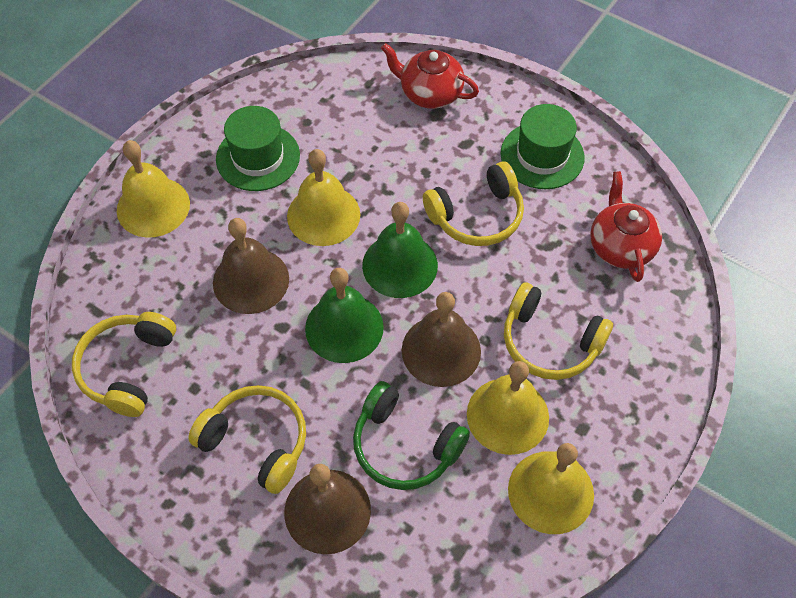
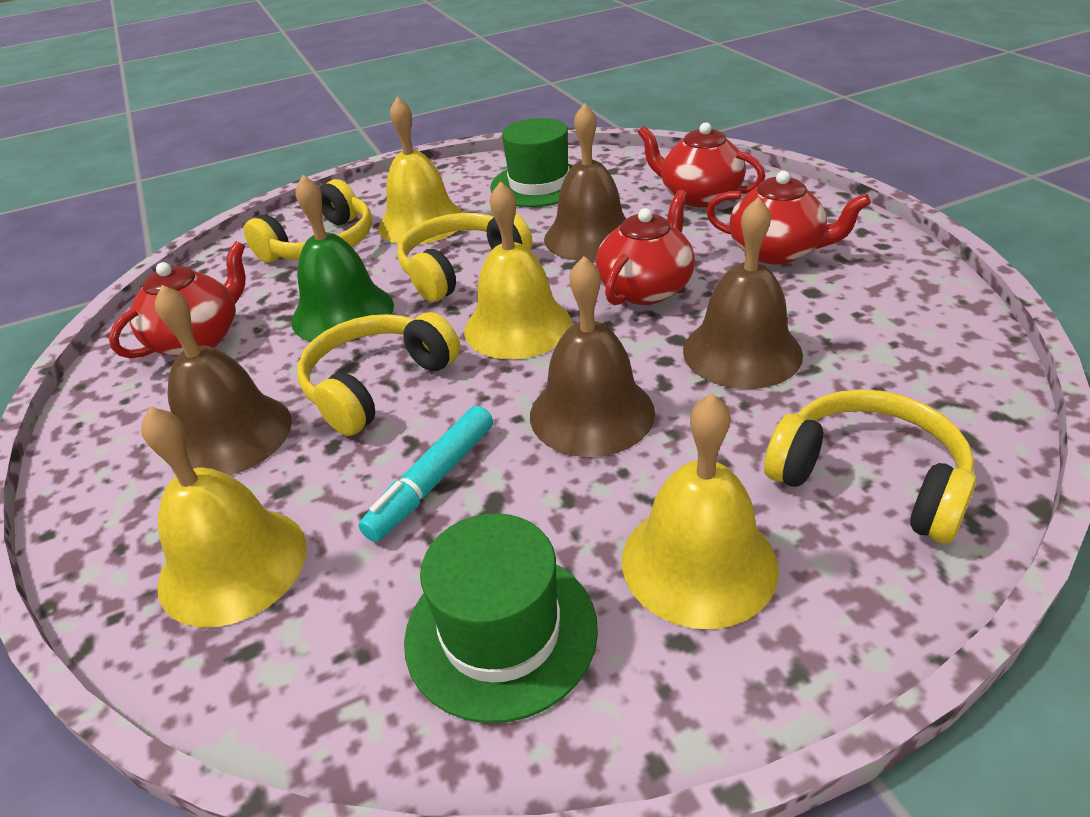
brown bell: 3 -> 4
green bell: 2 -> 1
green headphones: 1 -> 0
red teapot: 2 -> 4
turquoise marker: 0 -> 1

